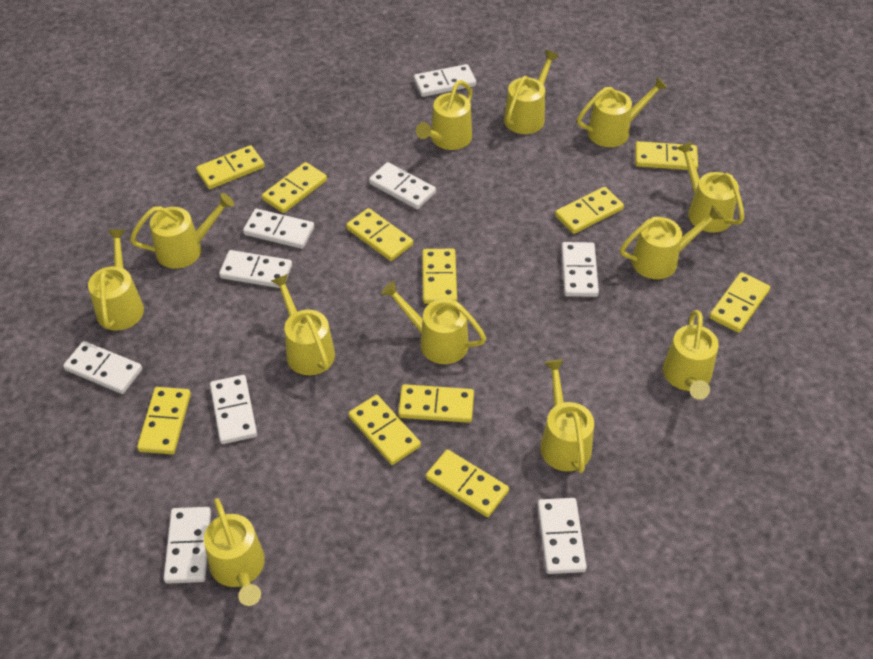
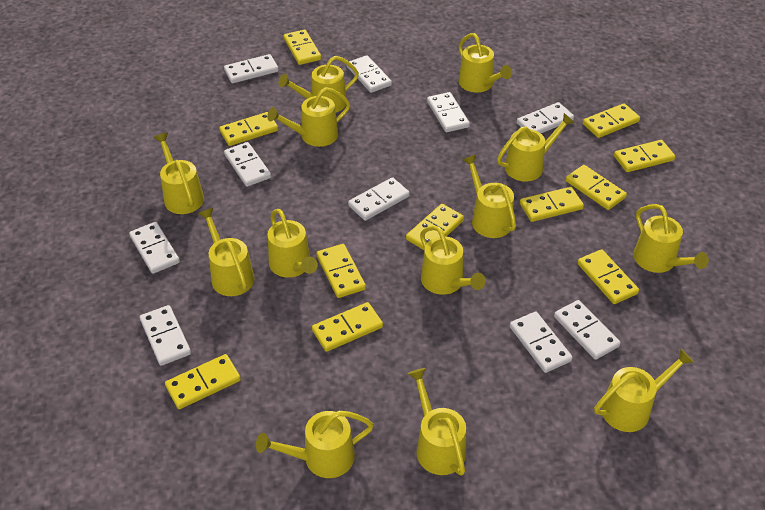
white domino: 9 -> 10
yellow watering can: 12 -> 13

